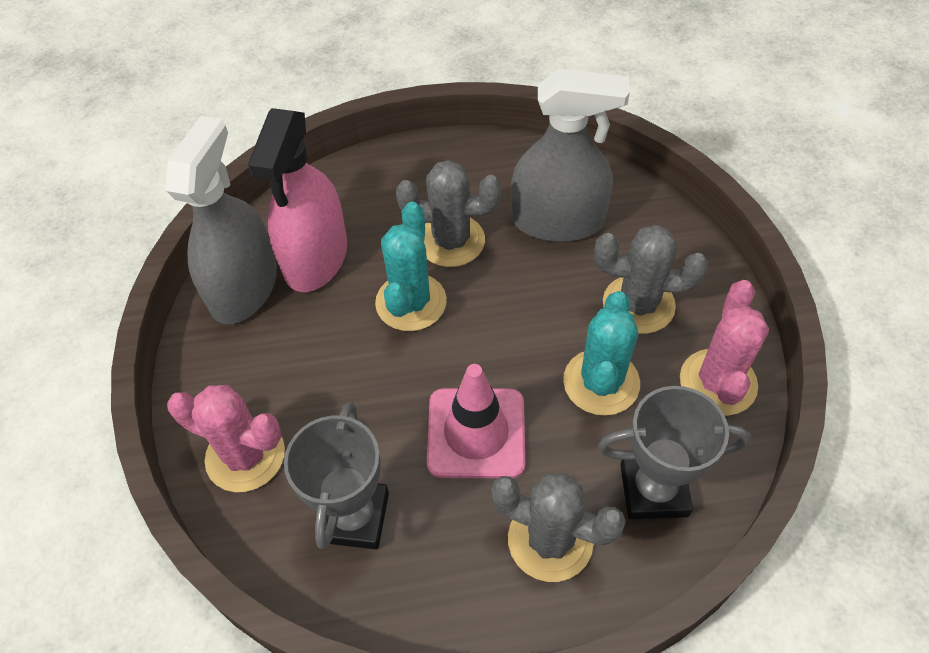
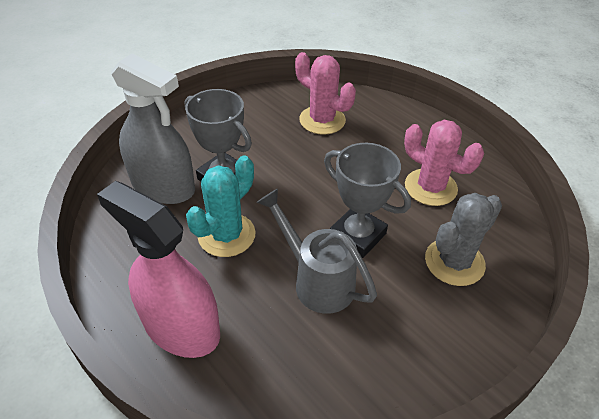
grey cactus: 3 -> 1
grey spray bottle: 2 -> 1
grey watering can: 0 -> 1
pink traffic cone: 1 -> 0
turquoise cactus: 2 -> 1

